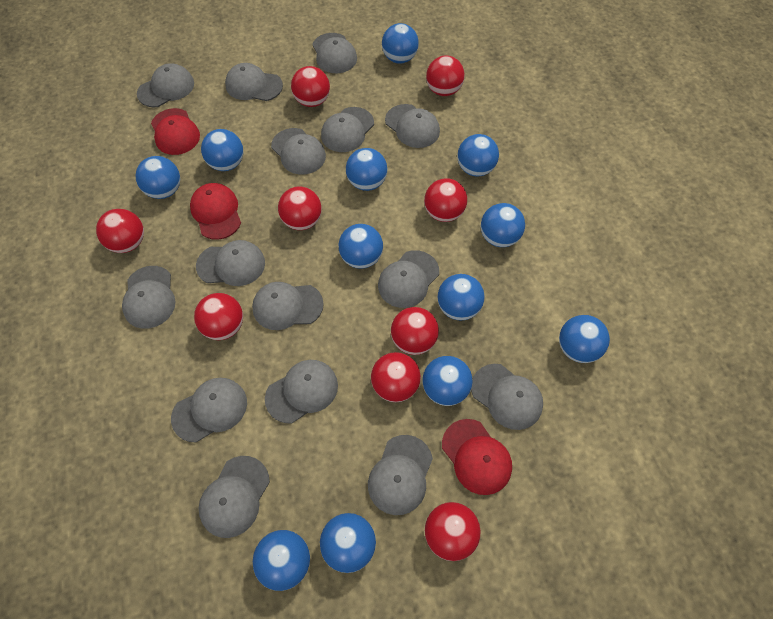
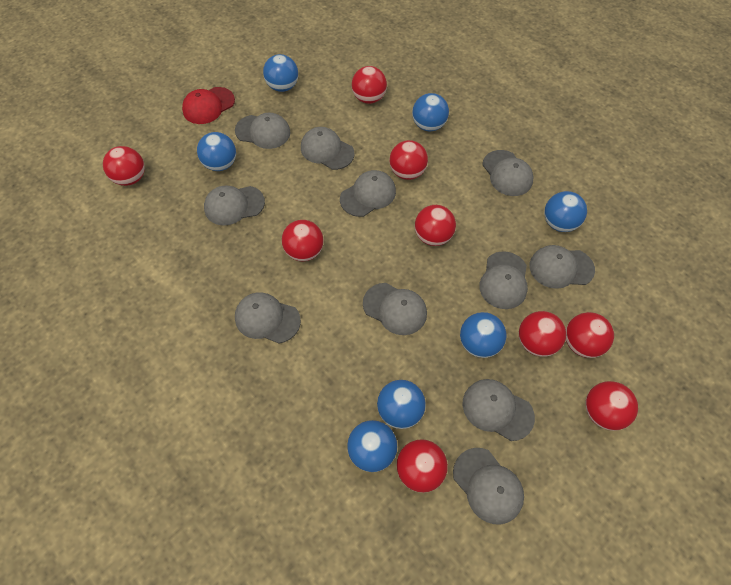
blue ball: 12 -> 7
grey cap: 15 -> 11
red cap: 3 -> 1

